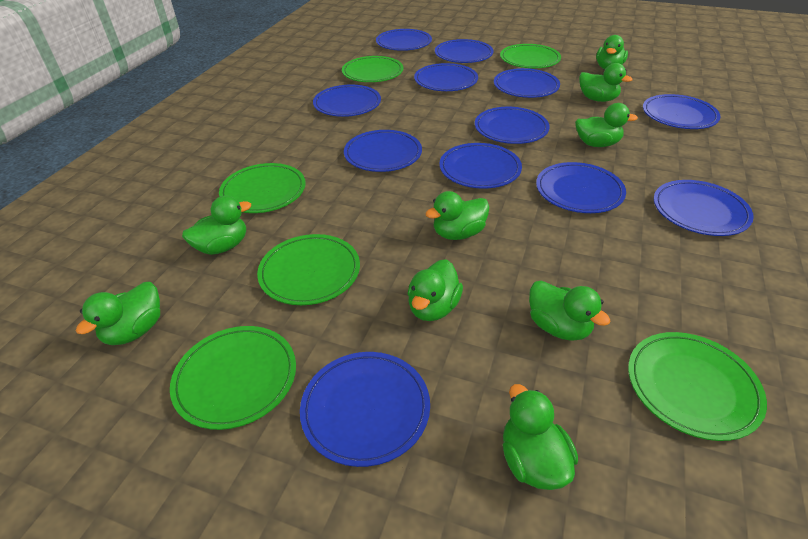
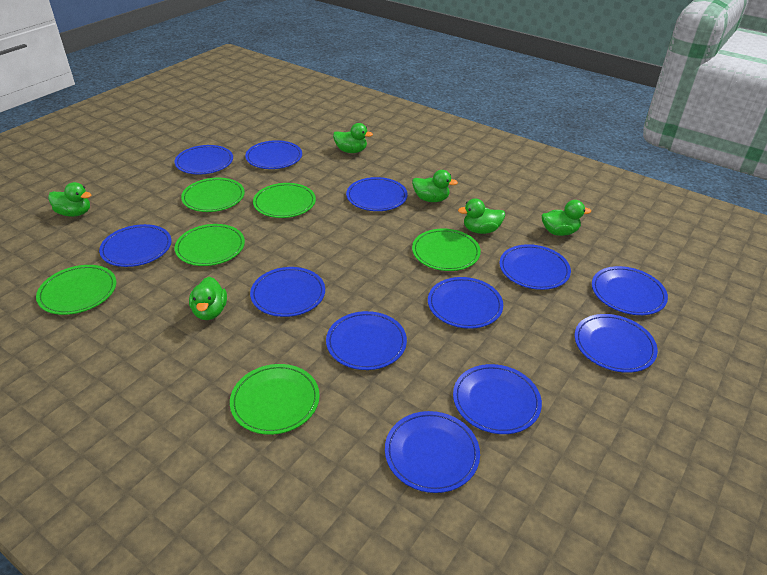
green duck: 9 -> 6

